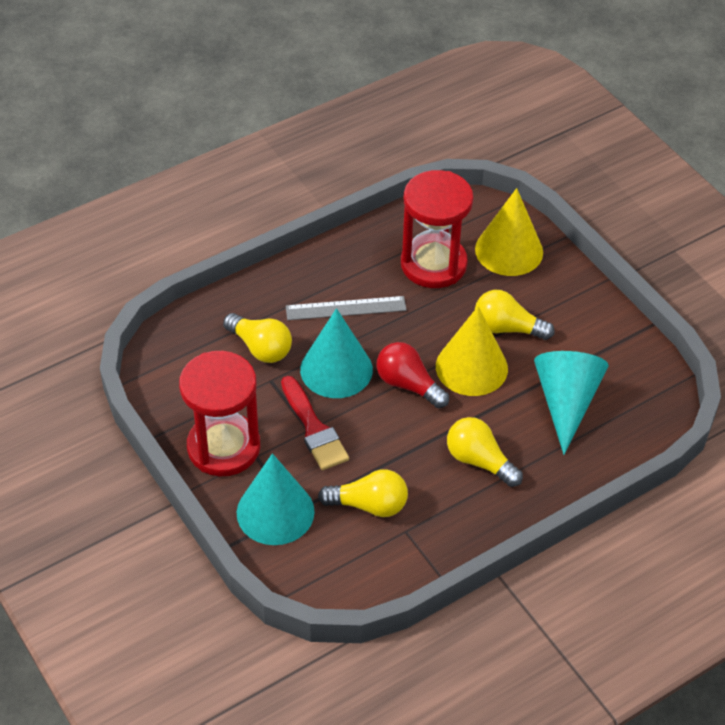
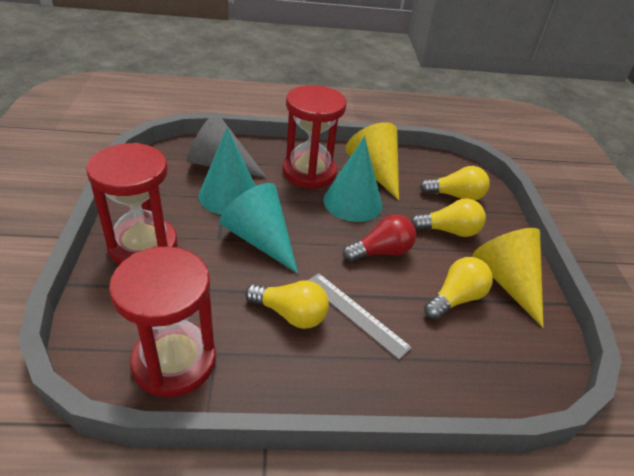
grey cone: 0 -> 1
red brush: 1 -> 0
red hourglass: 2 -> 3

